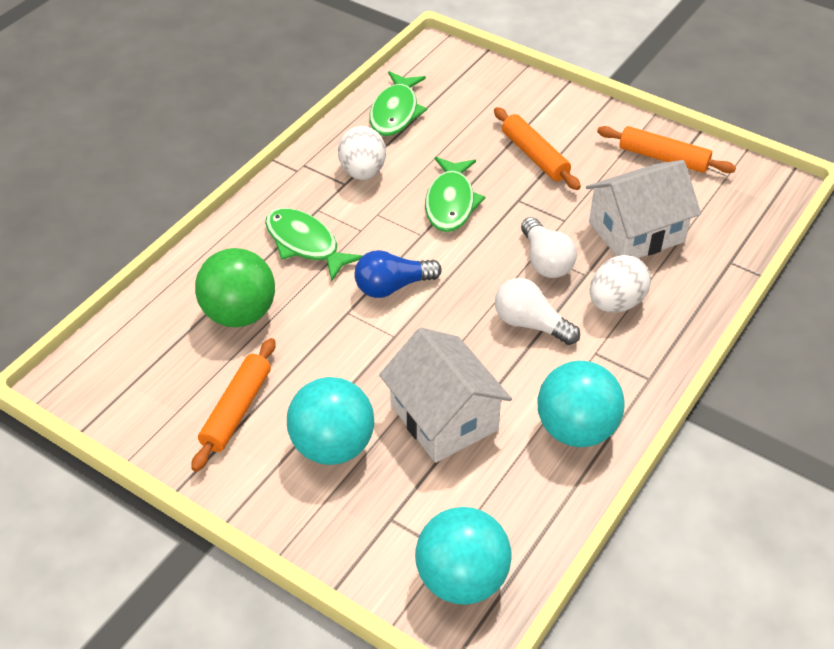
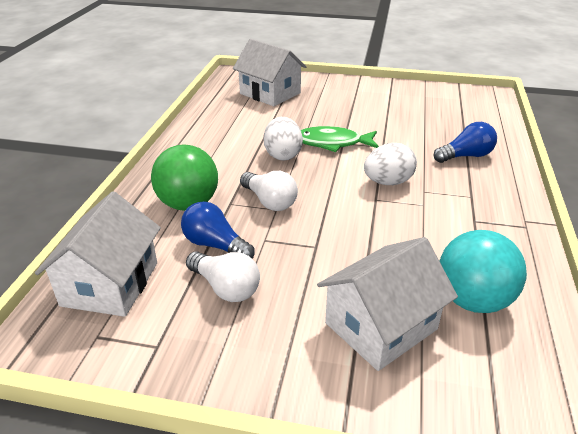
blue light bulb: 1 -> 2
green fish: 3 -> 1
orange rolling pin: 3 -> 0
turquoise ball: 3 -> 1
white house: 2 -> 3

